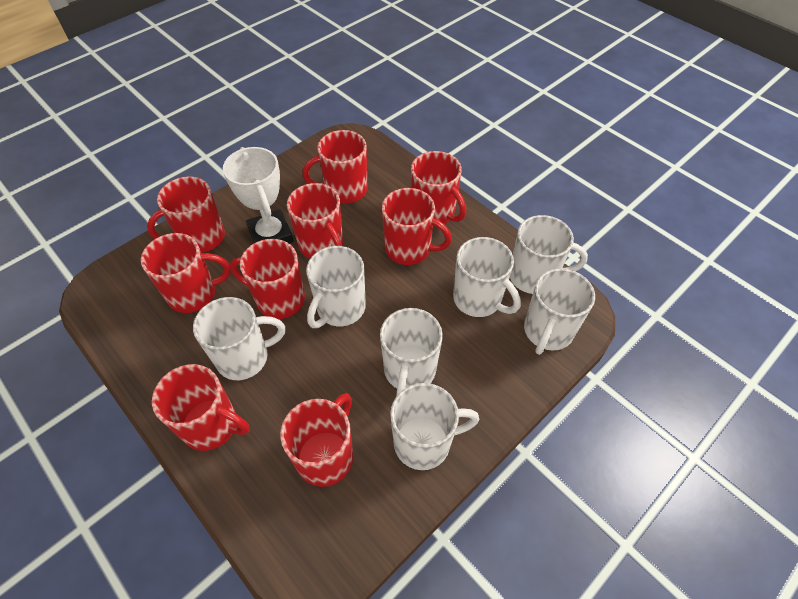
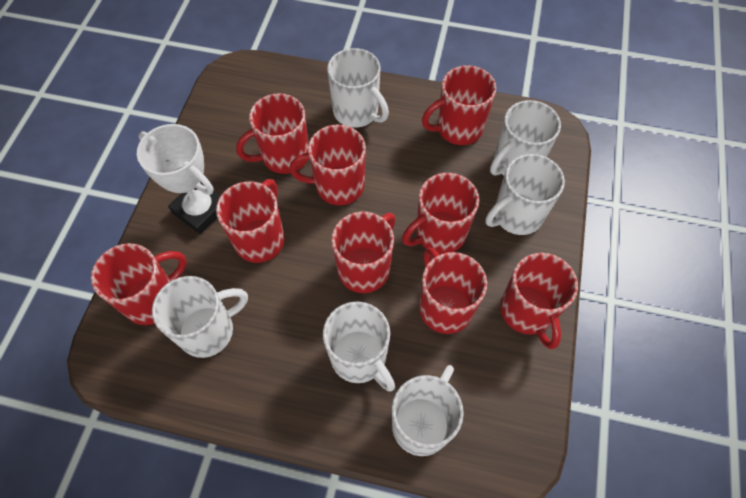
white mug: 7 -> 6

